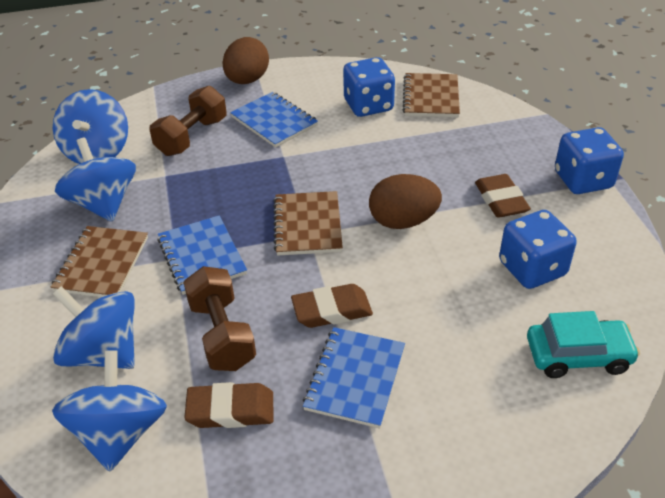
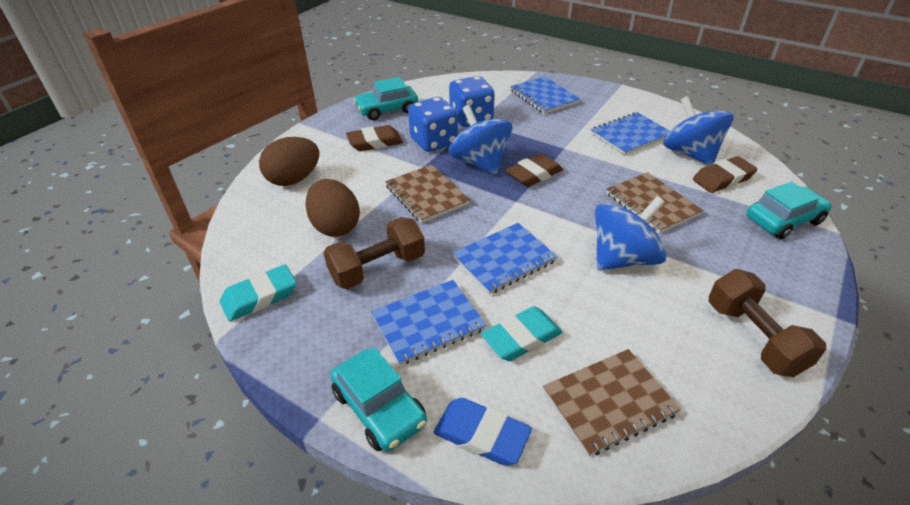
blue dice: 3 -> 2
blue eraser: 0 -> 1
blue notebook: 3 -> 4
blue spinning top: 4 -> 3
turquoise car: 1 -> 3
turquoise eraser: 0 -> 2

